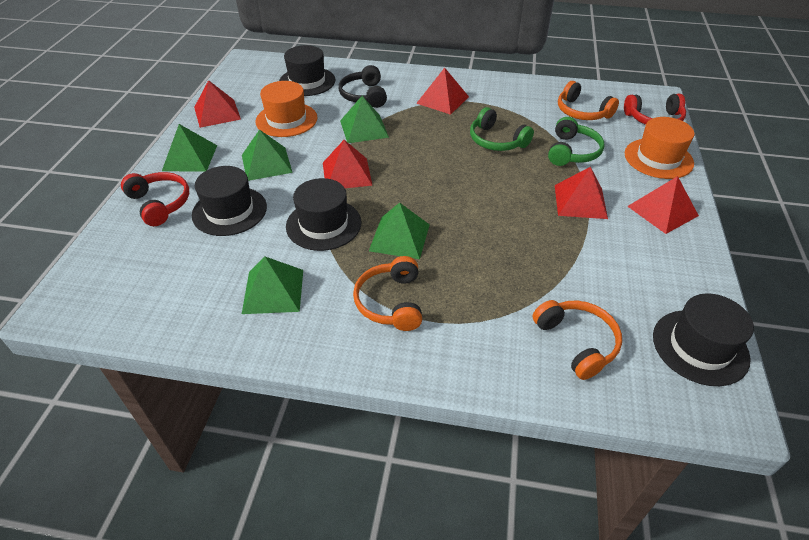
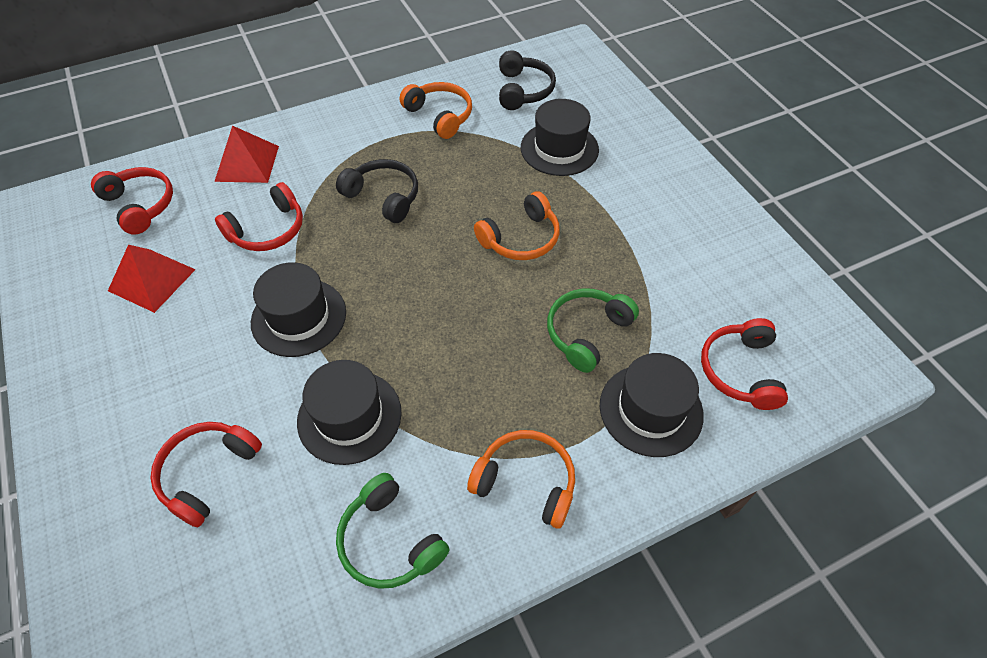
black headphones: 1 -> 2
green pyramid: 5 -> 0
orange hat: 2 -> 0
red headphones: 2 -> 4
red pyramid: 5 -> 2

